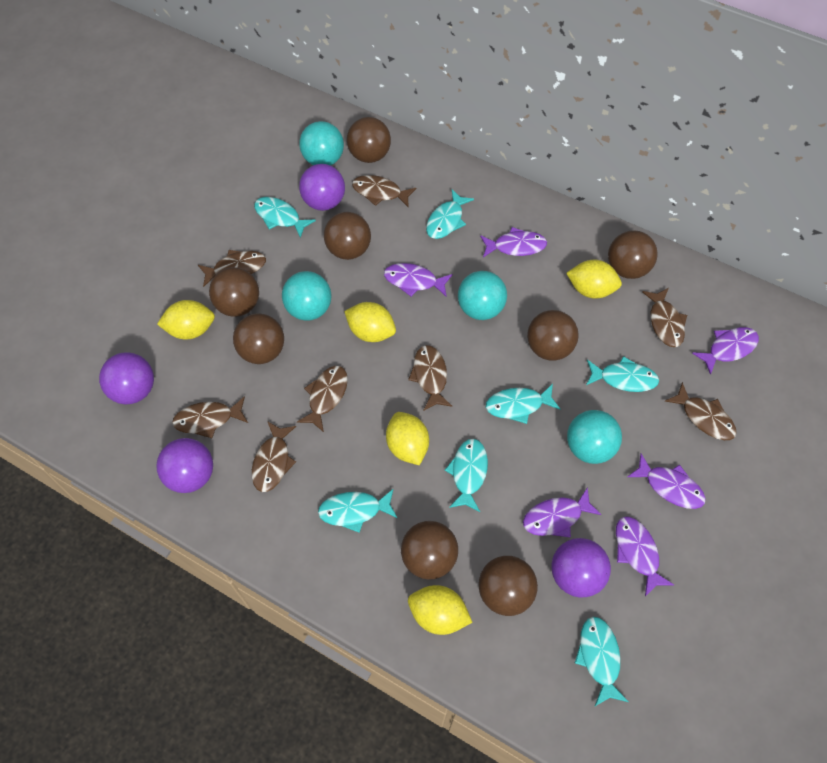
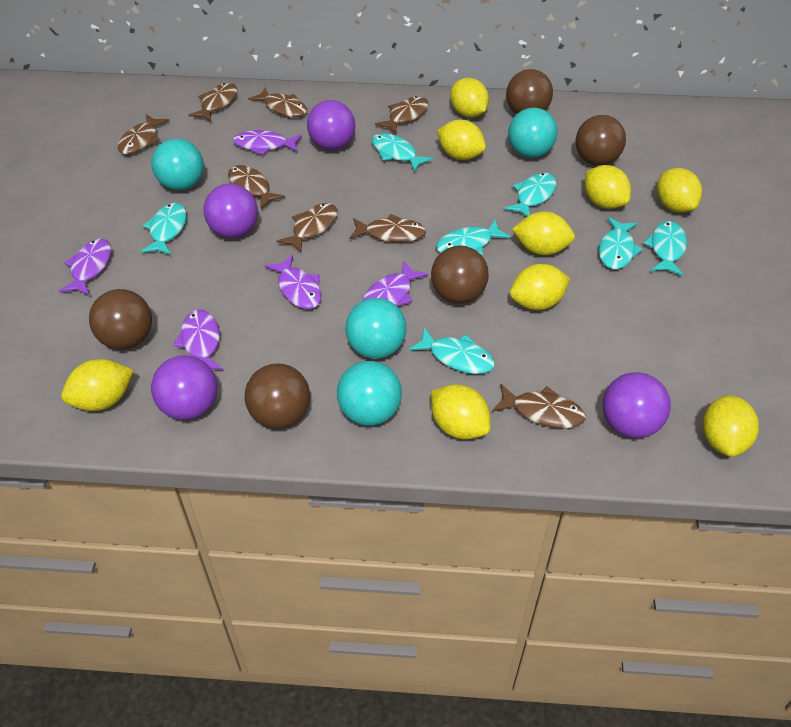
brown ball: 8 -> 5
purple fish: 6 -> 5
yellow lemon: 5 -> 9

